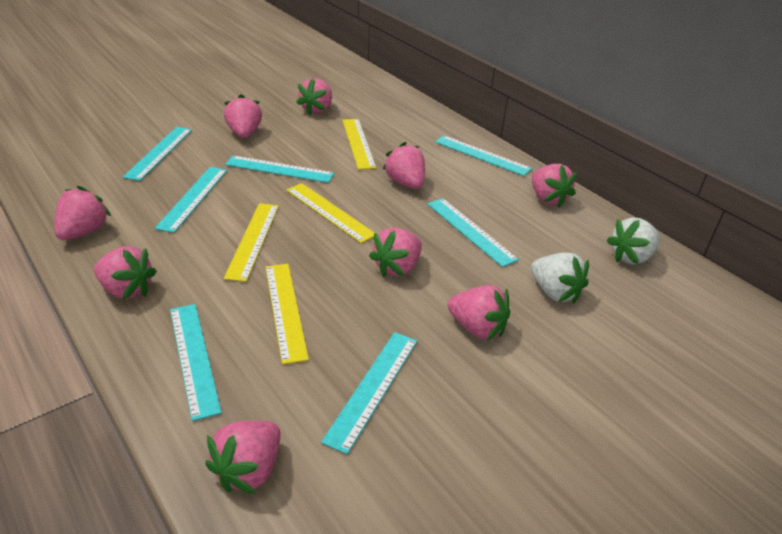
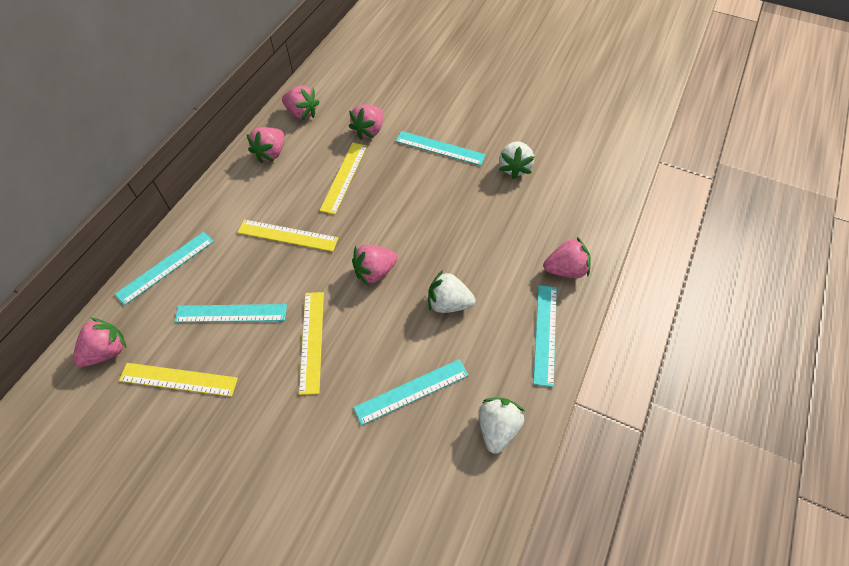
pink strawberry: 9 -> 6
turquoise ruler: 7 -> 5
white strawberry: 2 -> 3

